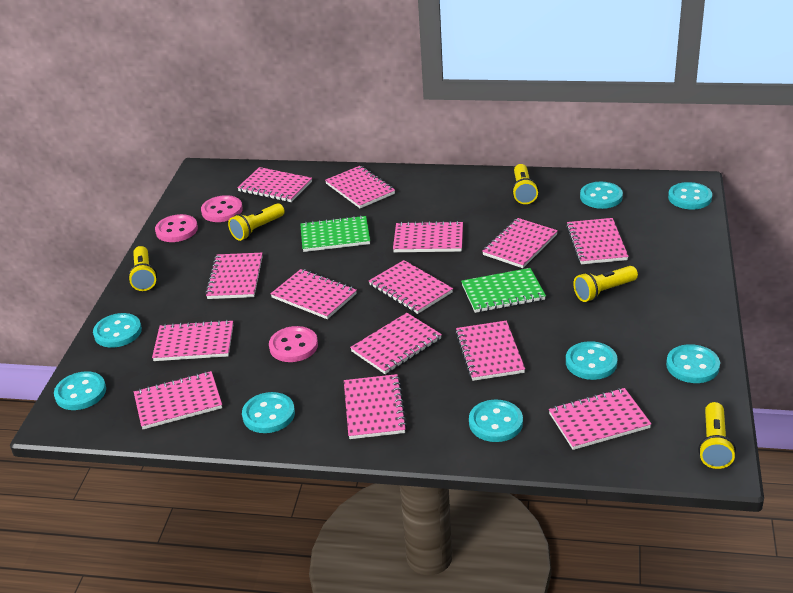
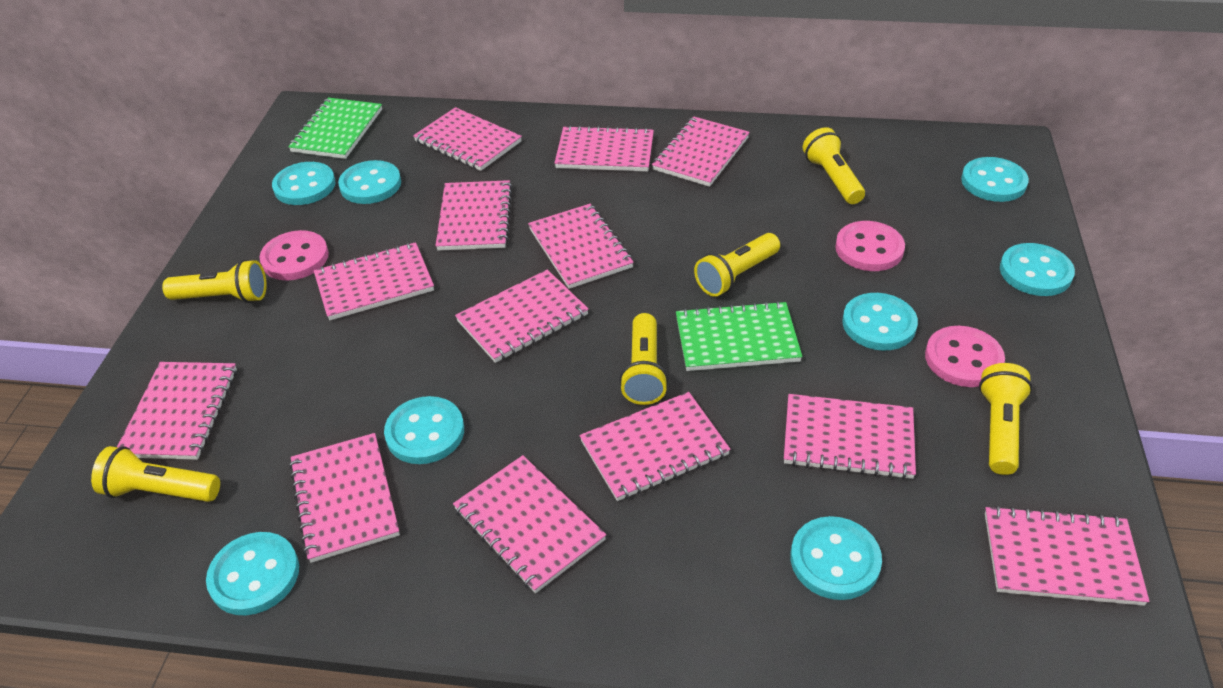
pink notebook: 14 -> 13
yellow flashlight: 5 -> 6

